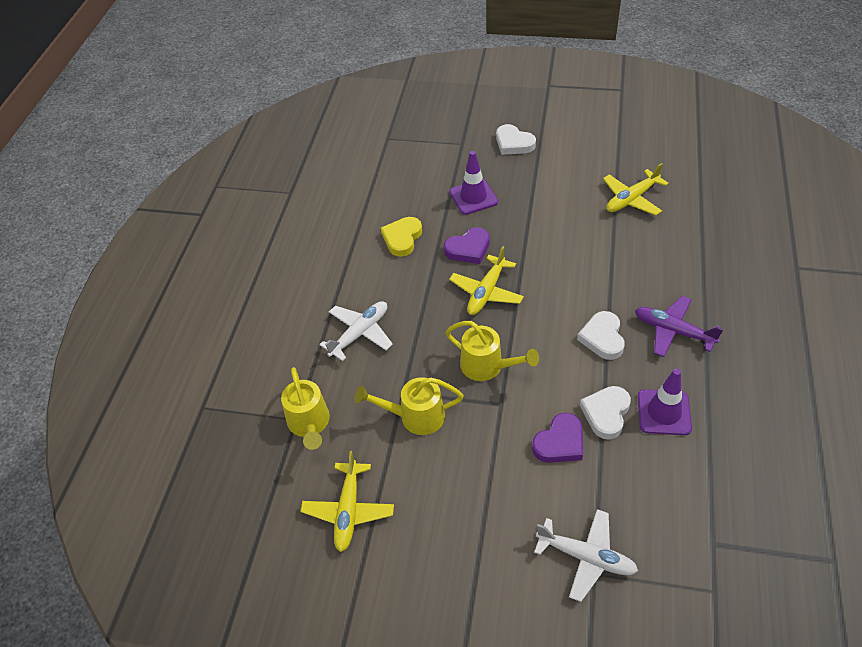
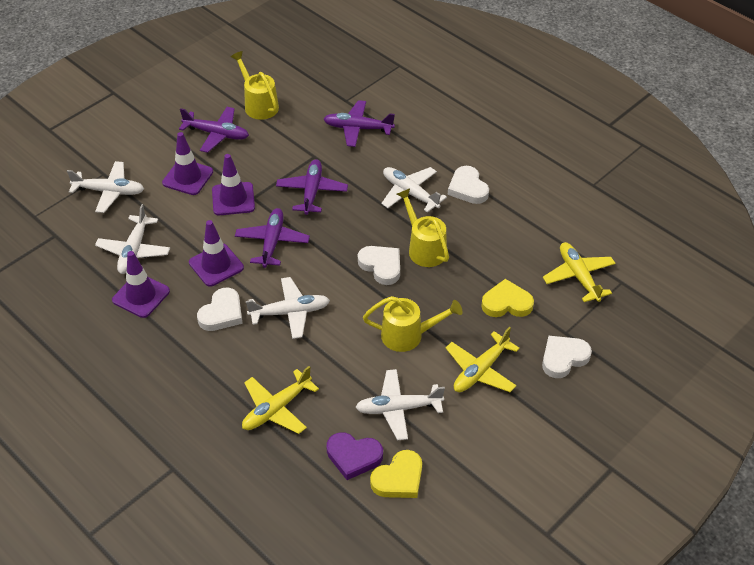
purple heart: 2 -> 1
purple plane: 1 -> 4
purple traffic cone: 2 -> 4
white heart: 3 -> 4
white plane: 2 -> 5
yellow heart: 1 -> 2

